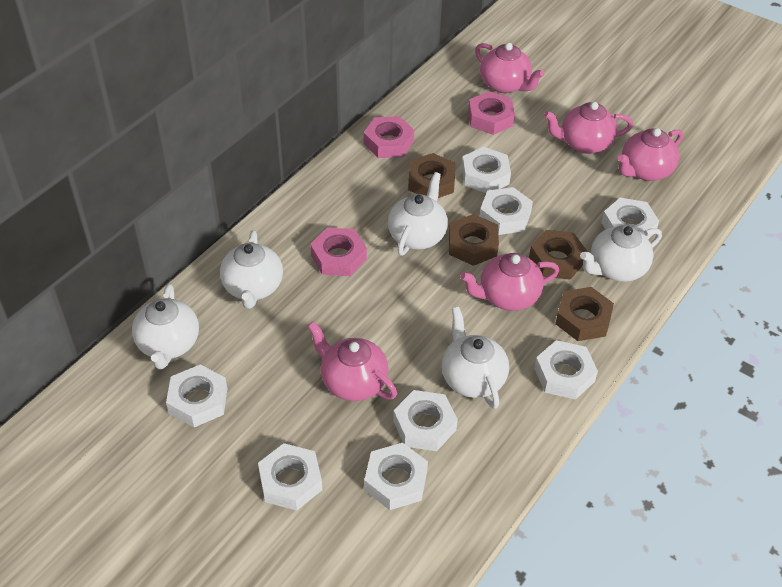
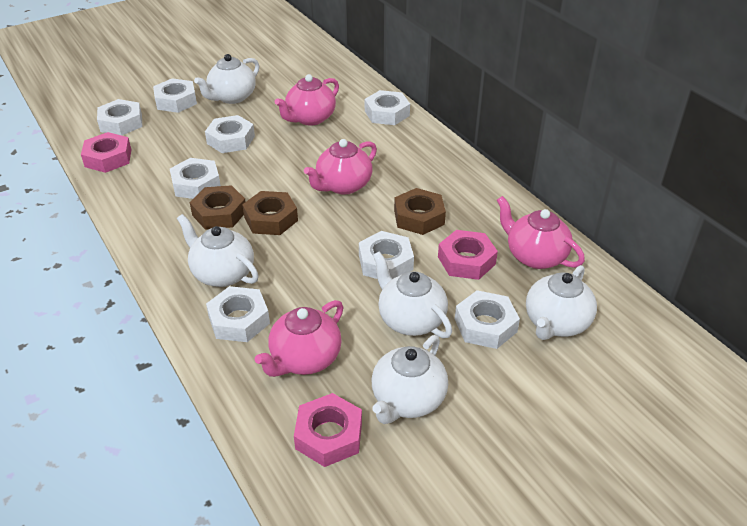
brown nut: 4 -> 3
pink teapot: 5 -> 4

